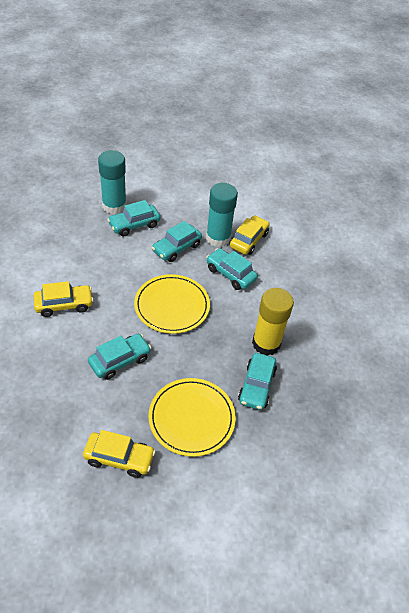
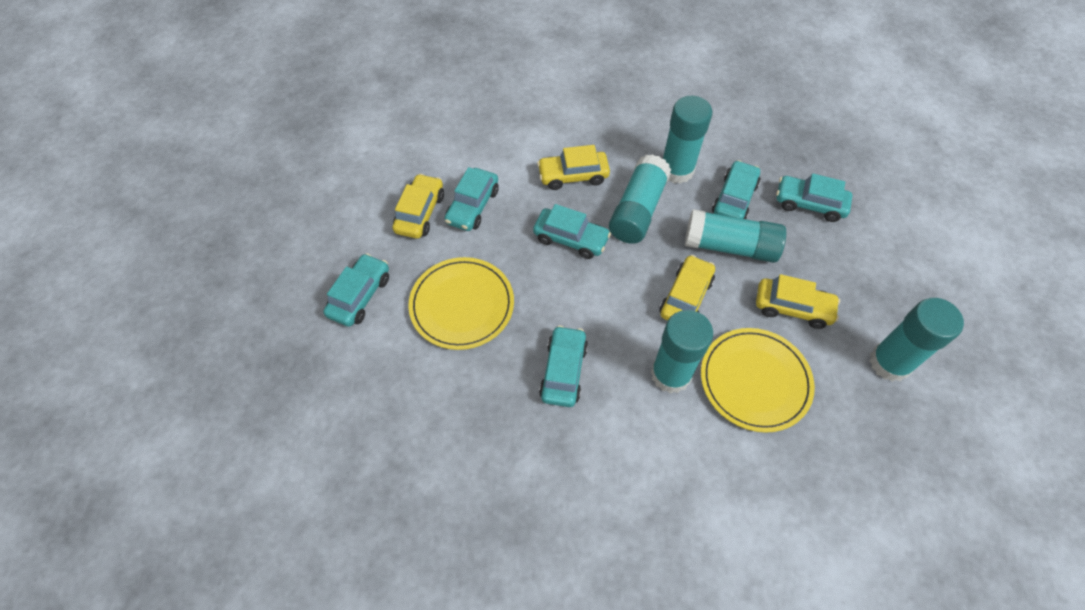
turquoise car: 5 -> 6
turquoise glue stick: 2 -> 5
yellow car: 3 -> 4
yellow glue stick: 1 -> 0

